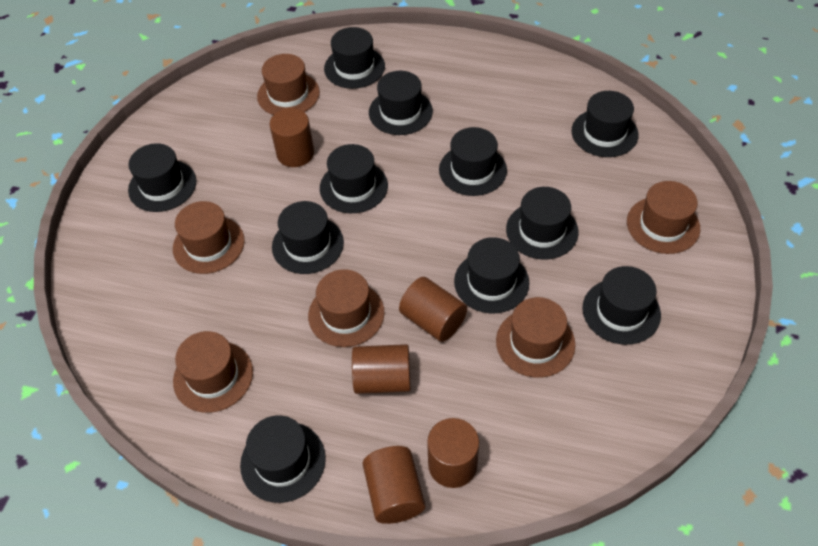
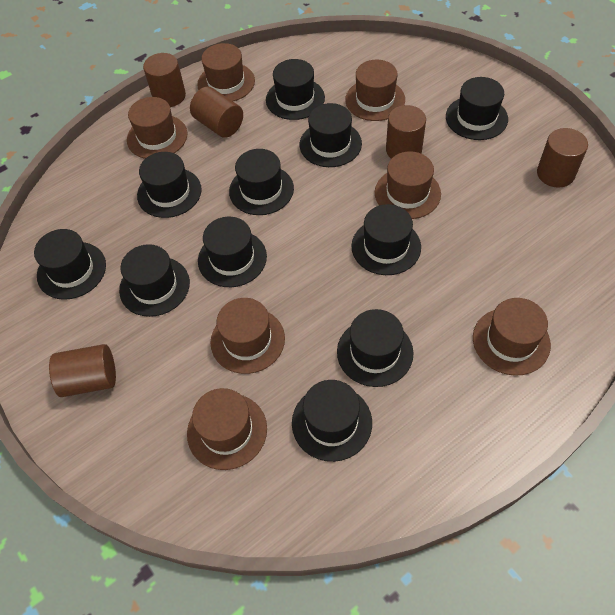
brown hat: 6 -> 7

